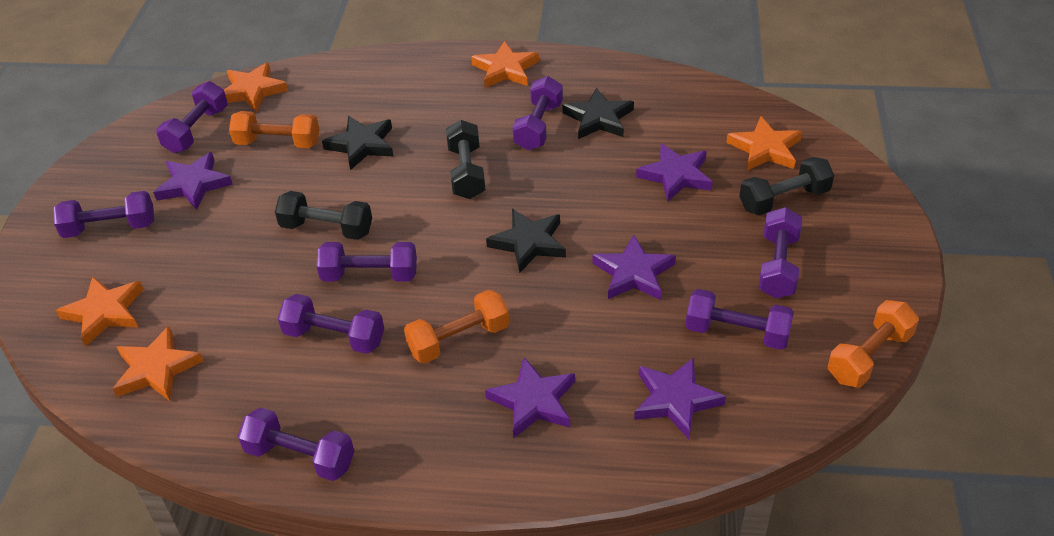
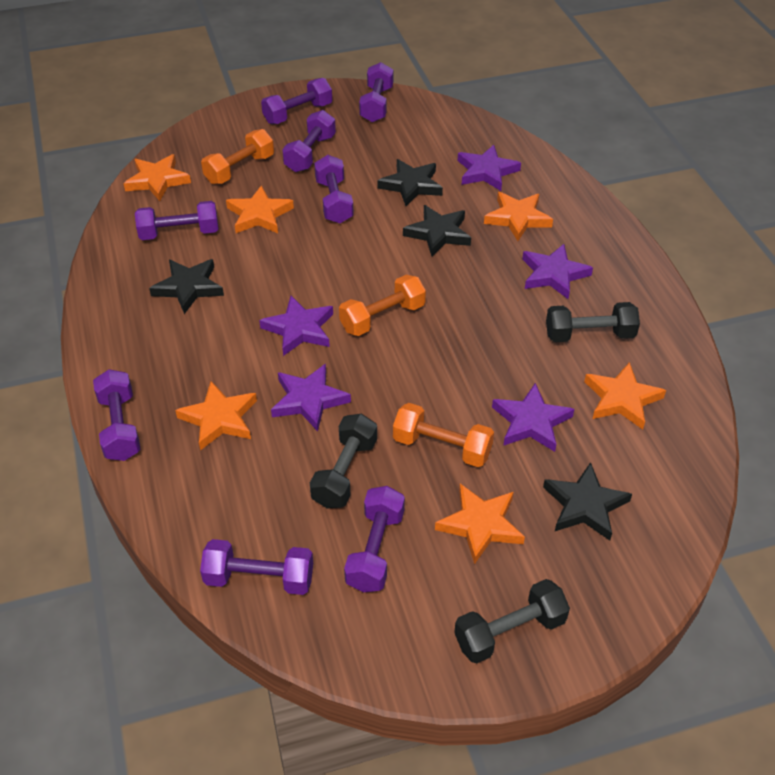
black star: 3 -> 4
orange star: 5 -> 6

